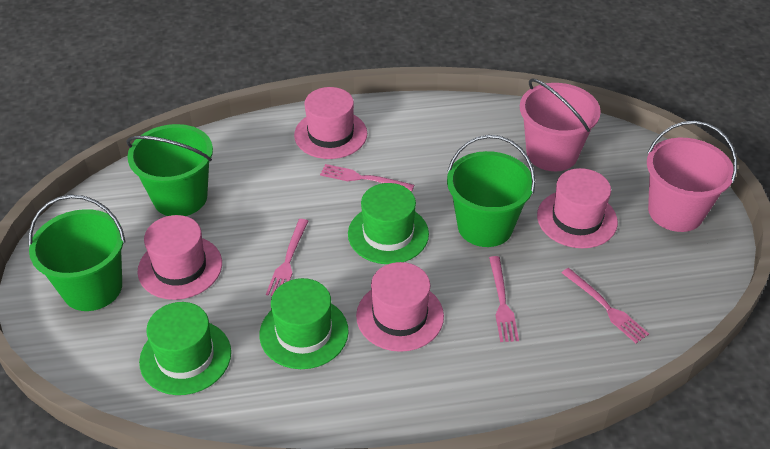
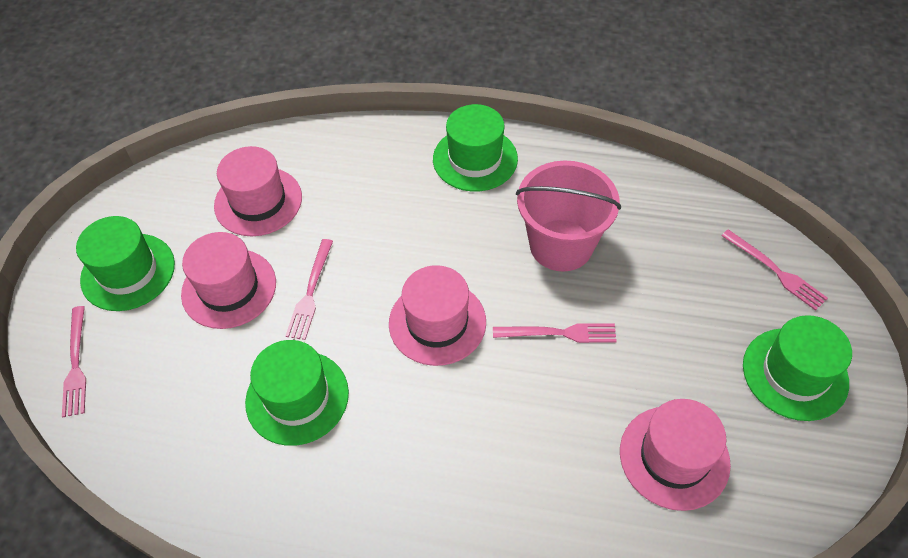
green bucket: 3 -> 0
green hat: 3 -> 4
pink bucket: 2 -> 1

